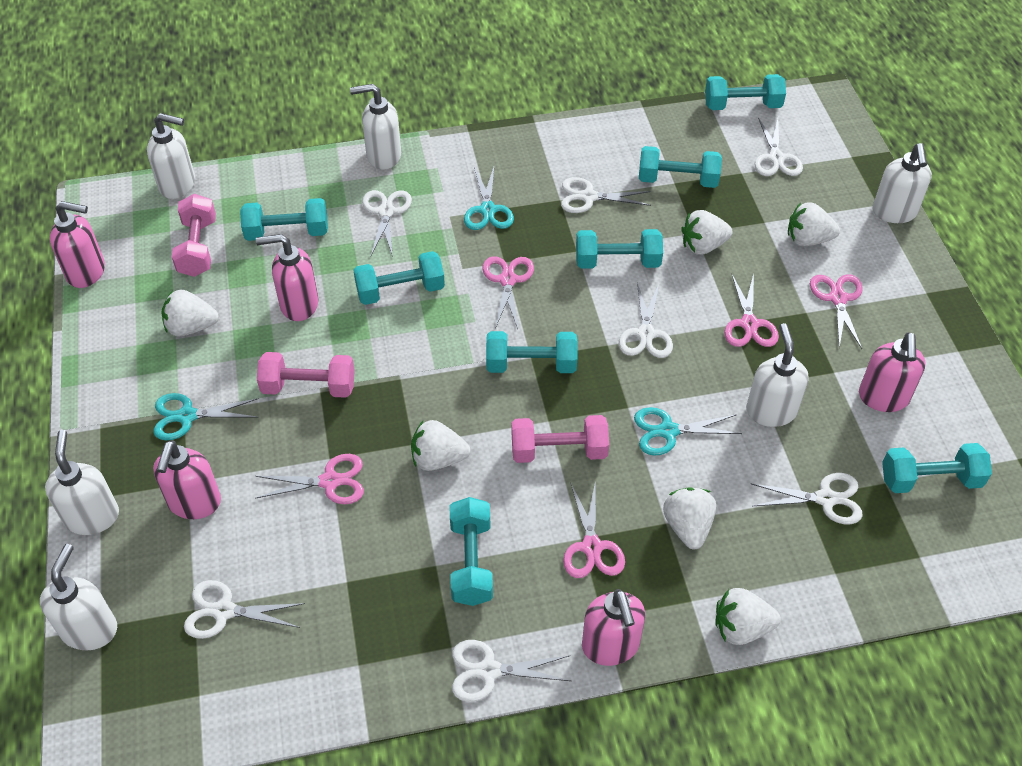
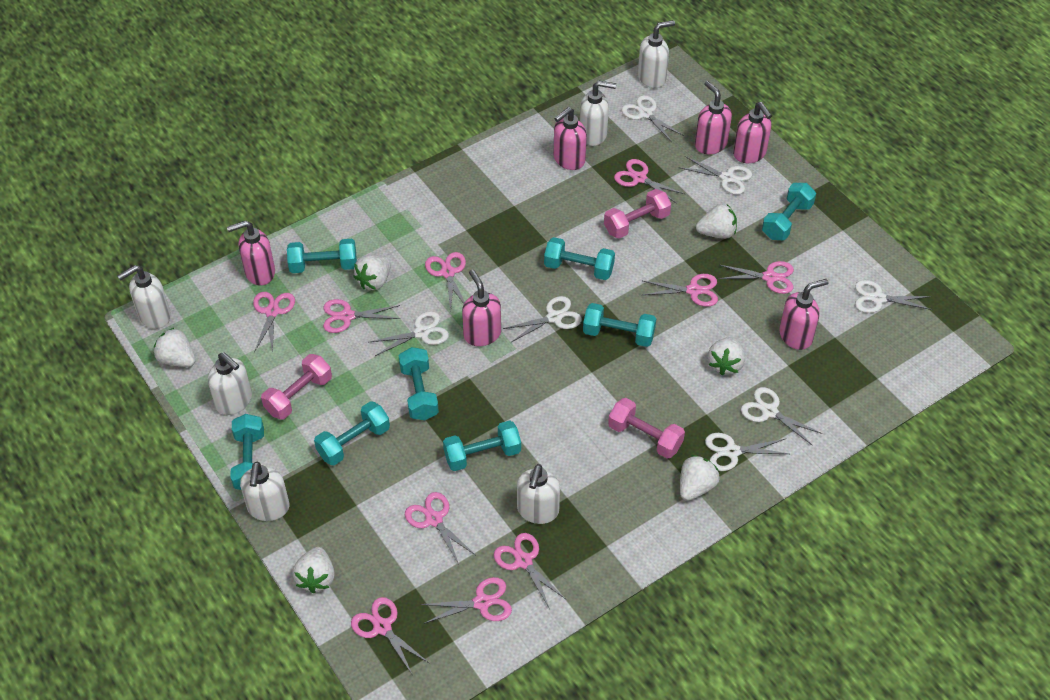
pink scissors: 5 -> 10
pink soap dispenser: 5 -> 6
turquoise scissors: 3 -> 0

